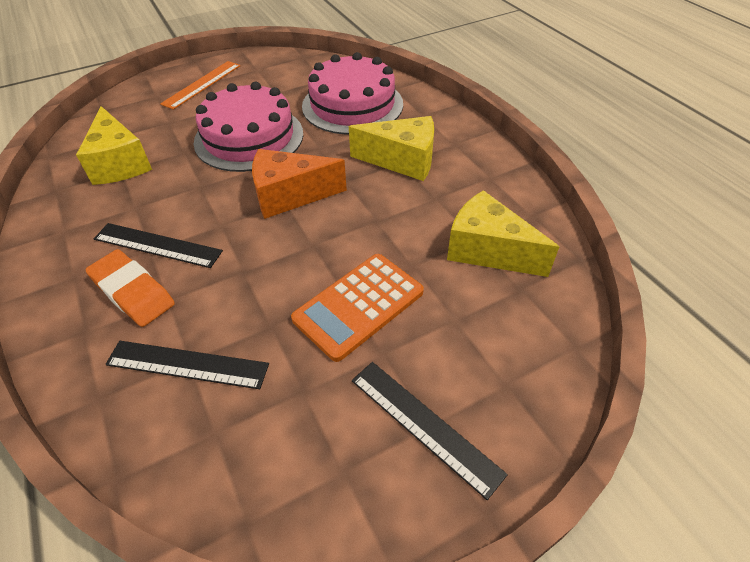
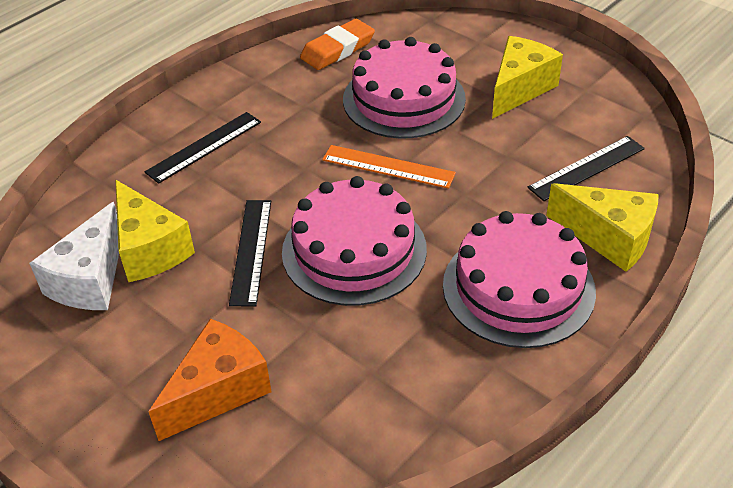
orange calculator: 1 -> 0
pink cake: 2 -> 3
white cheese: 0 -> 1

